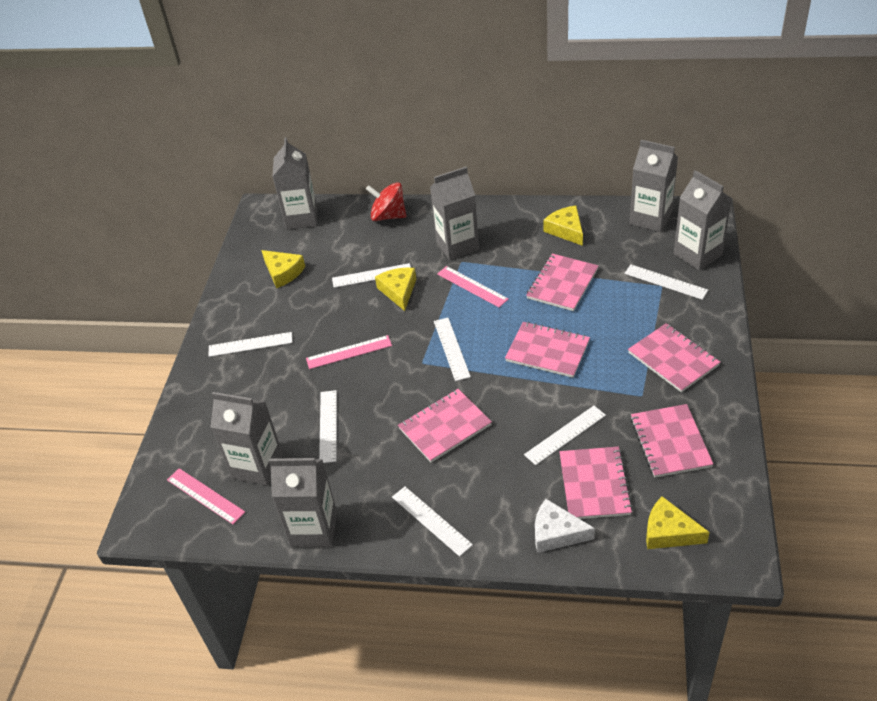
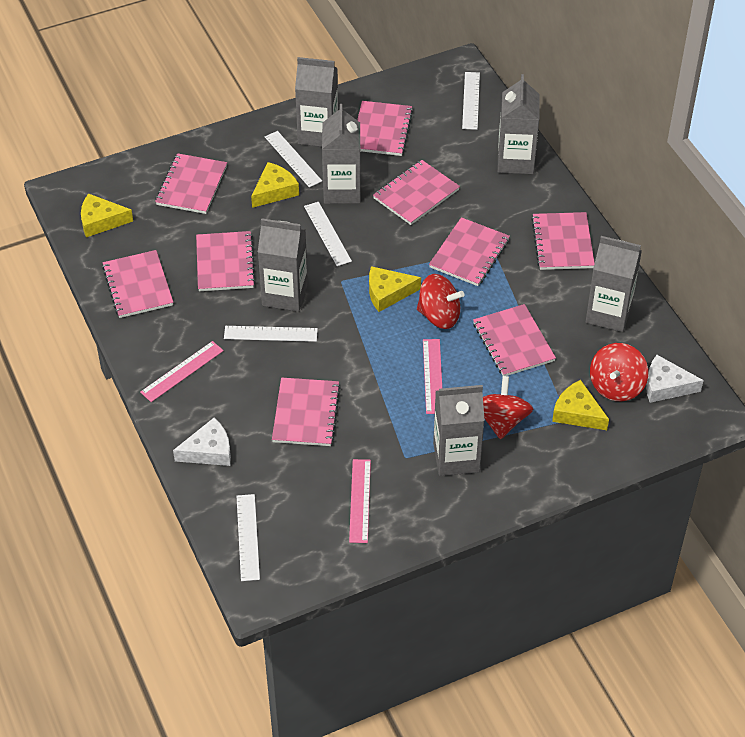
pink notebook: 6 -> 9
red spinning top: 1 -> 3
white cheese: 1 -> 2
white ruler: 7 -> 5

